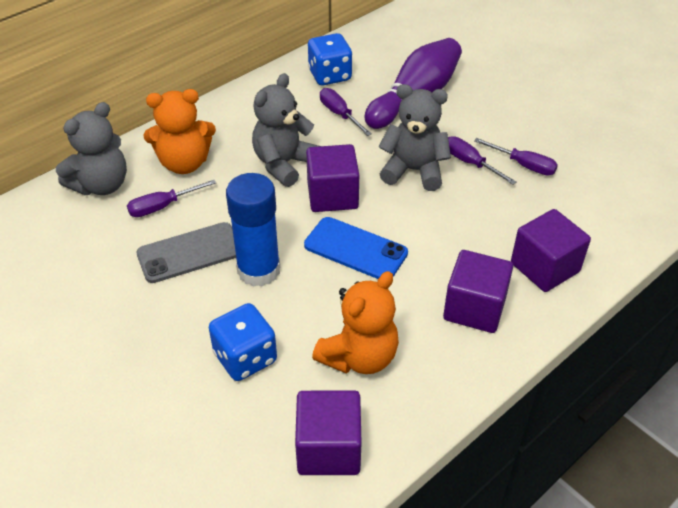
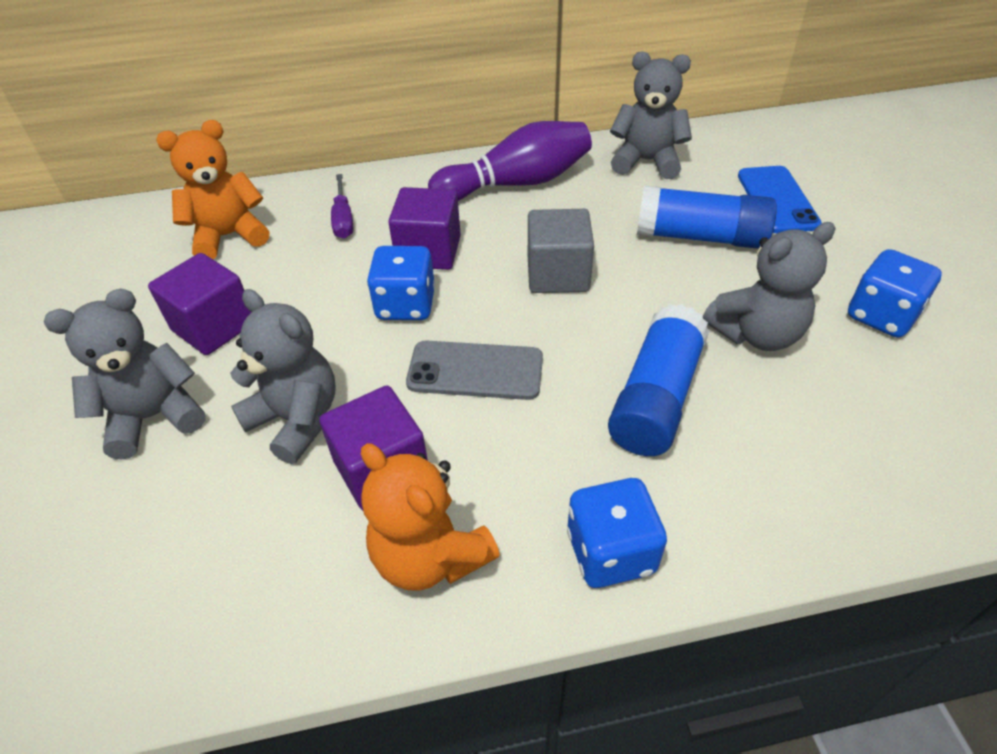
blue dice: 2 -> 3
blue glue stick: 1 -> 2
grey cube: 0 -> 1
grey teddy bear: 3 -> 4
purple cube: 4 -> 3
purple screwdriver: 4 -> 1

